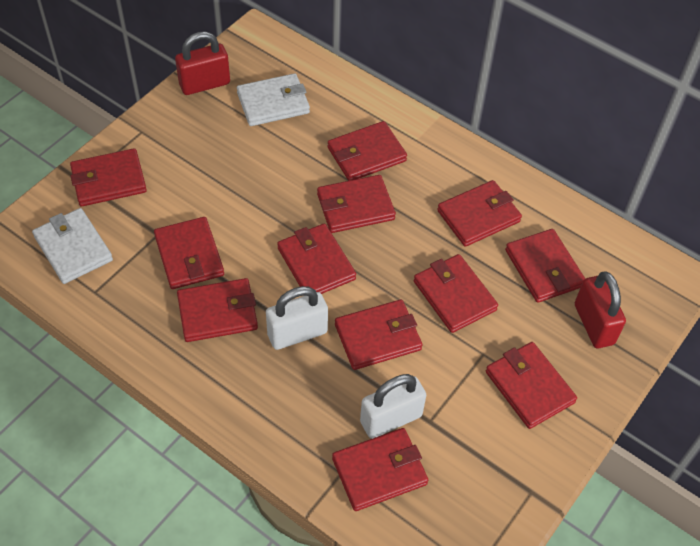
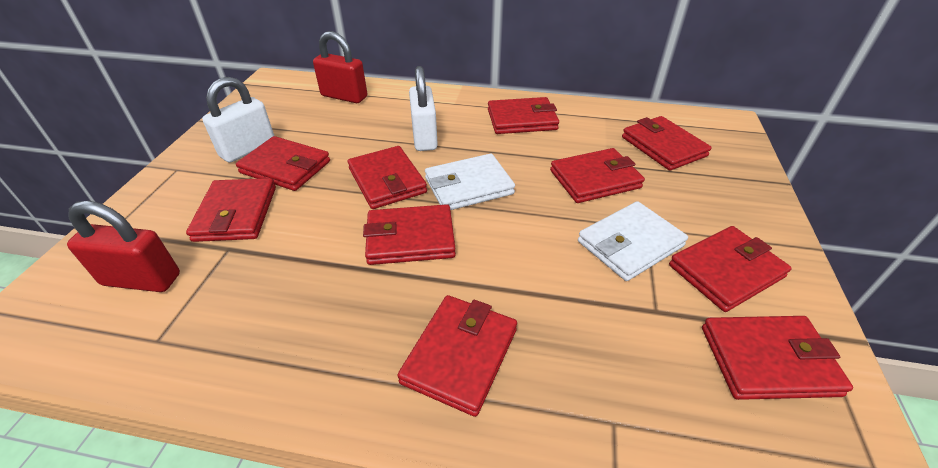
red wallet: 12 -> 10

